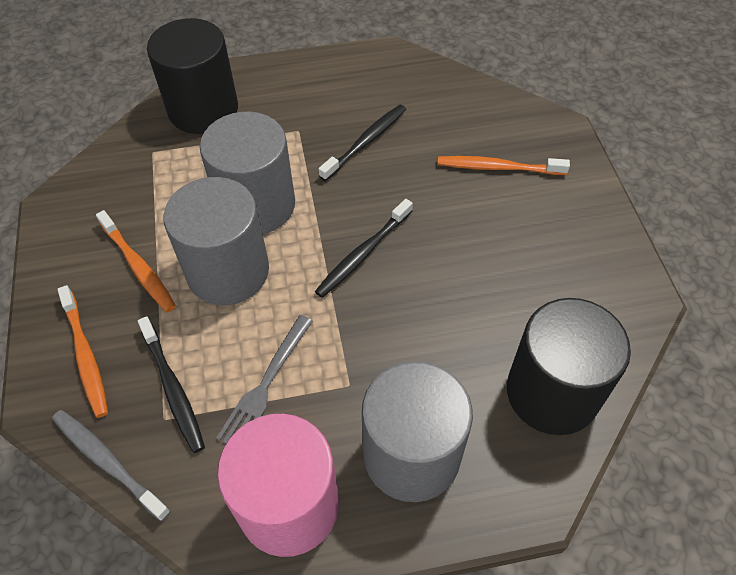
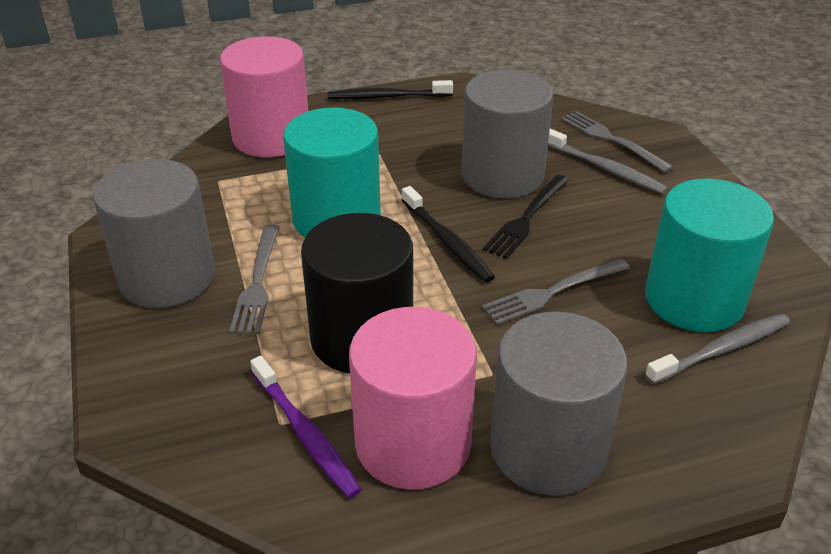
black cylinder: 2 -> 1
black fork: 0 -> 1
black toothbrush: 3 -> 2
grey fork: 1 -> 3
grey toothbrush: 1 -> 2
orange toothbrush: 3 -> 0
pink cylinder: 1 -> 2
purple toothbrush: 0 -> 1
turquoise cylinder: 0 -> 2

